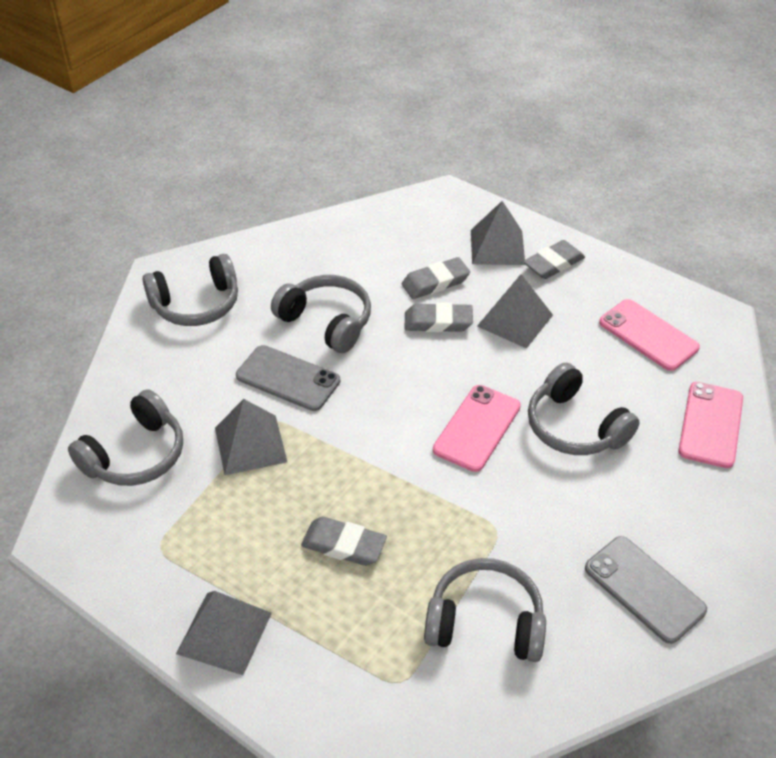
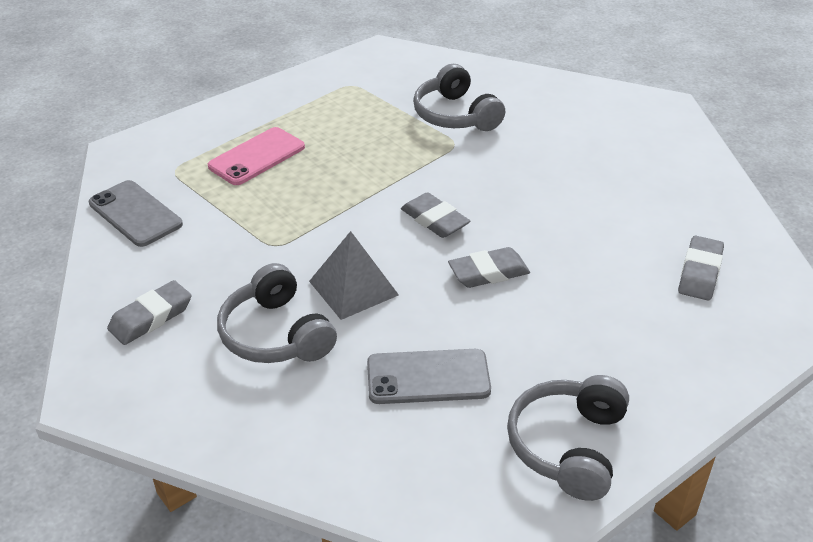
grey headphones: 5 -> 3
grey pyramid: 4 -> 1
pink phone: 3 -> 1

